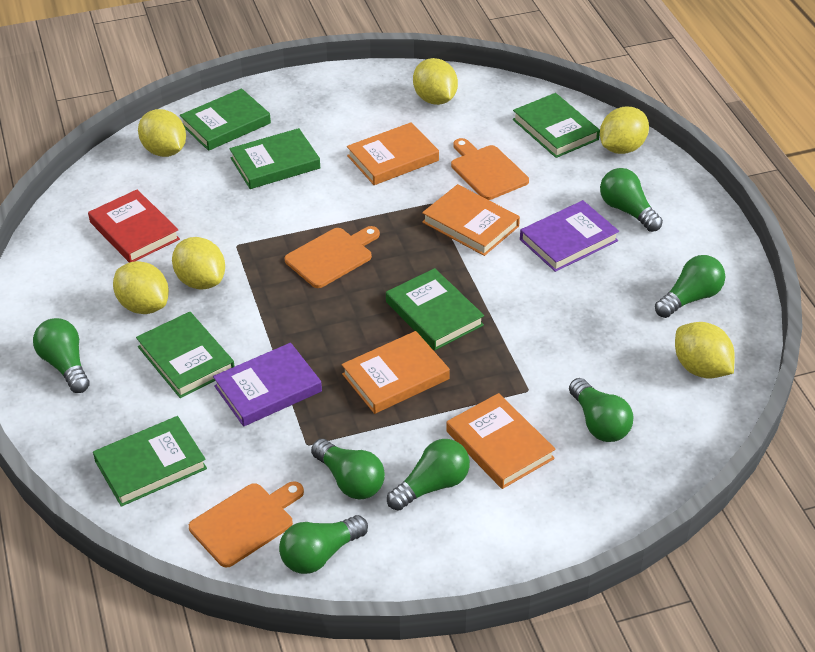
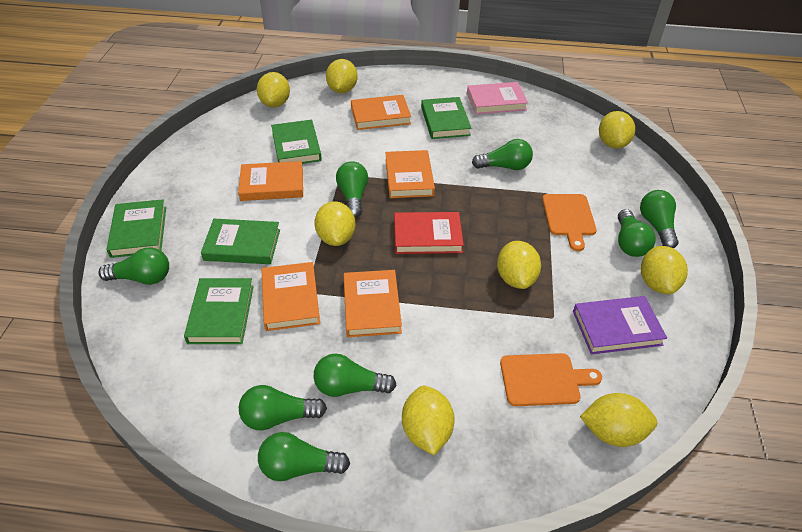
green book: 6 -> 5
green light bulb: 7 -> 8
orange book: 4 -> 5
orange cutting board: 3 -> 2
pink book: 0 -> 1
purple book: 2 -> 1
yellow lemon: 6 -> 8

